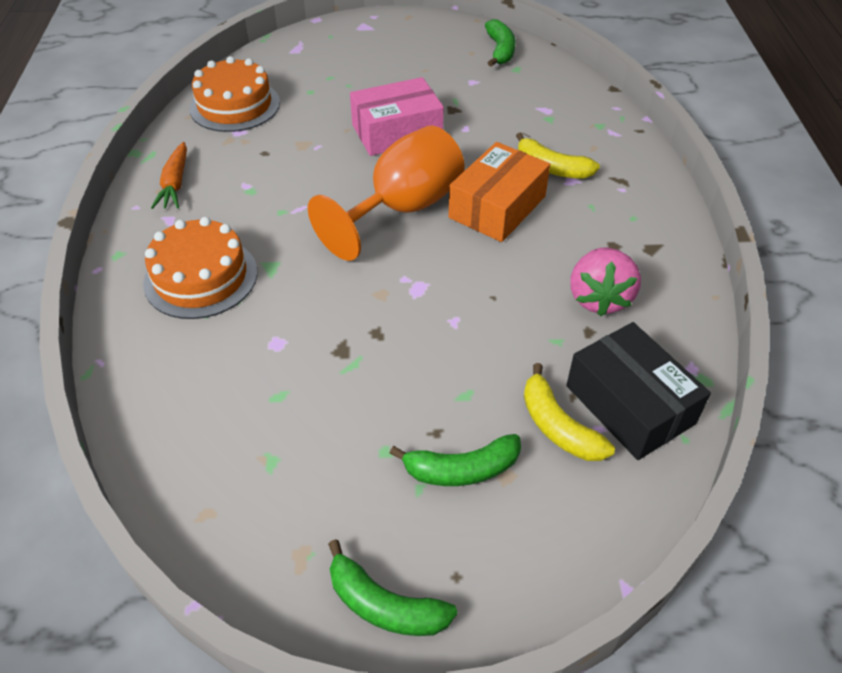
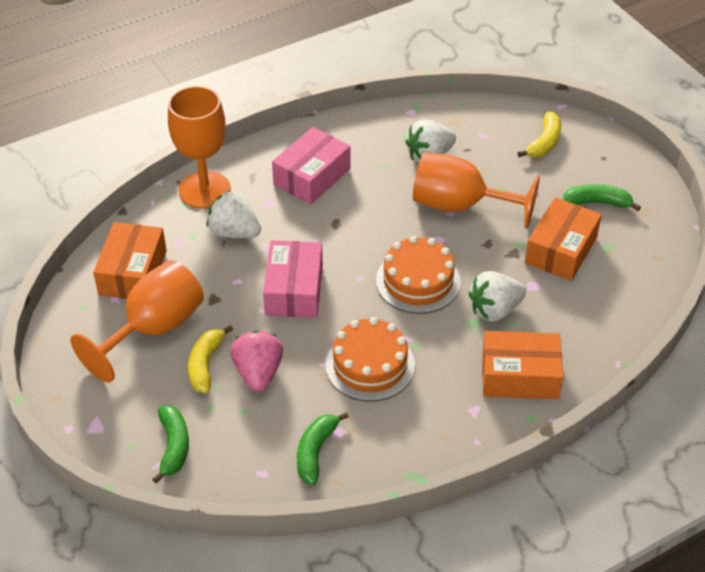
black box: 1 -> 0
orange box: 1 -> 3
orange carrot: 1 -> 0
orange goblet: 1 -> 3
pink box: 1 -> 2
white strawberry: 0 -> 3

